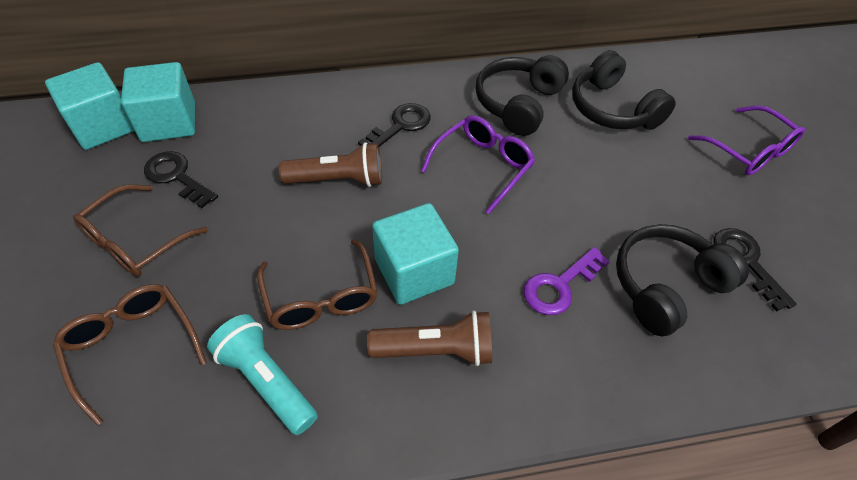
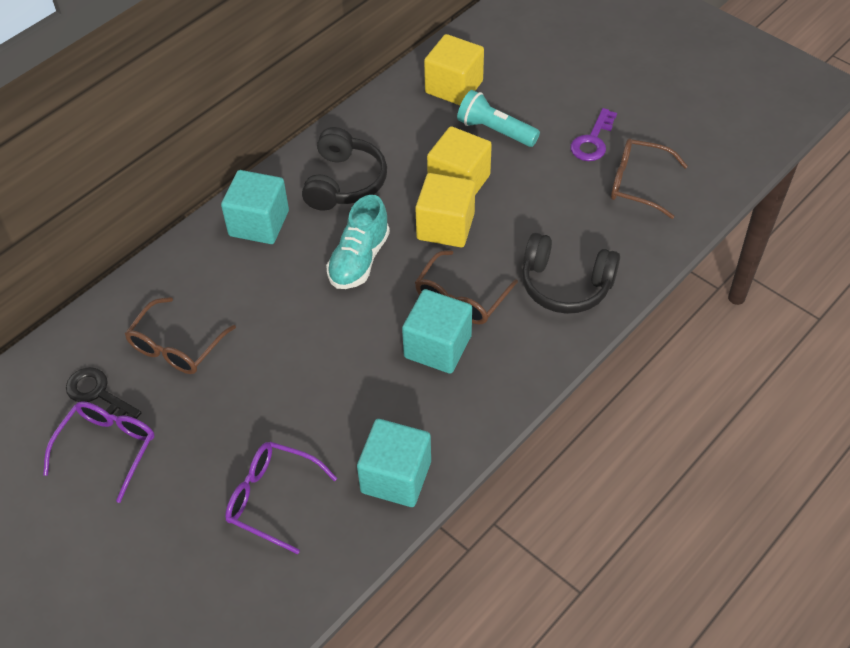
black headphones: 3 -> 2
black key: 3 -> 1
brown flashlight: 2 -> 0
turquoise shoe: 0 -> 1
yellow cube: 0 -> 3

